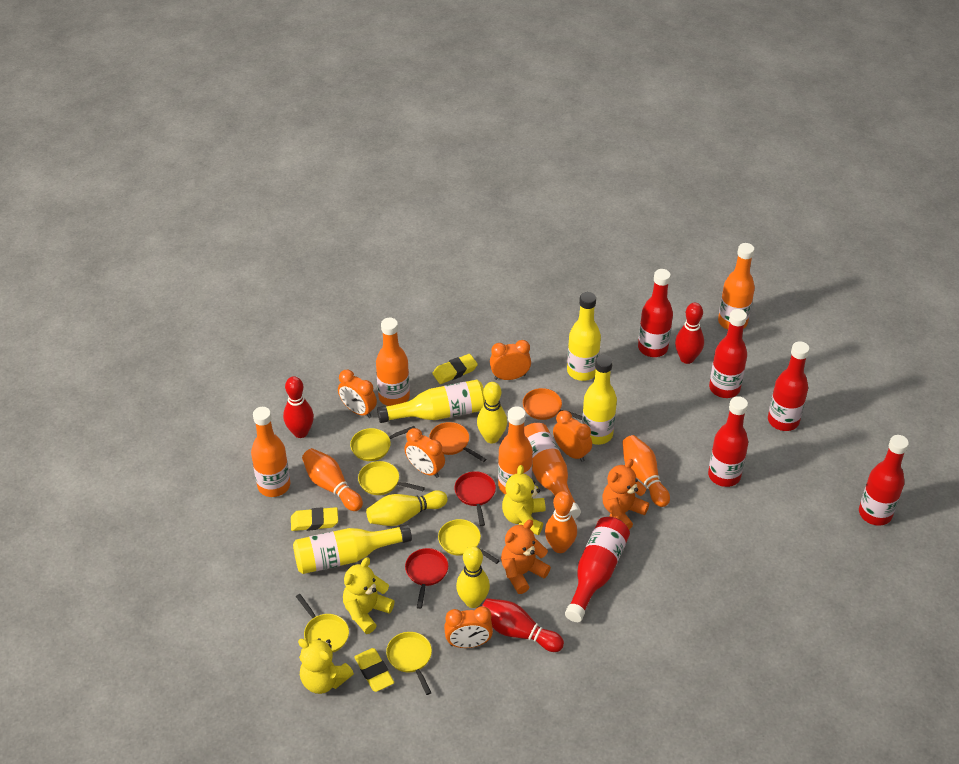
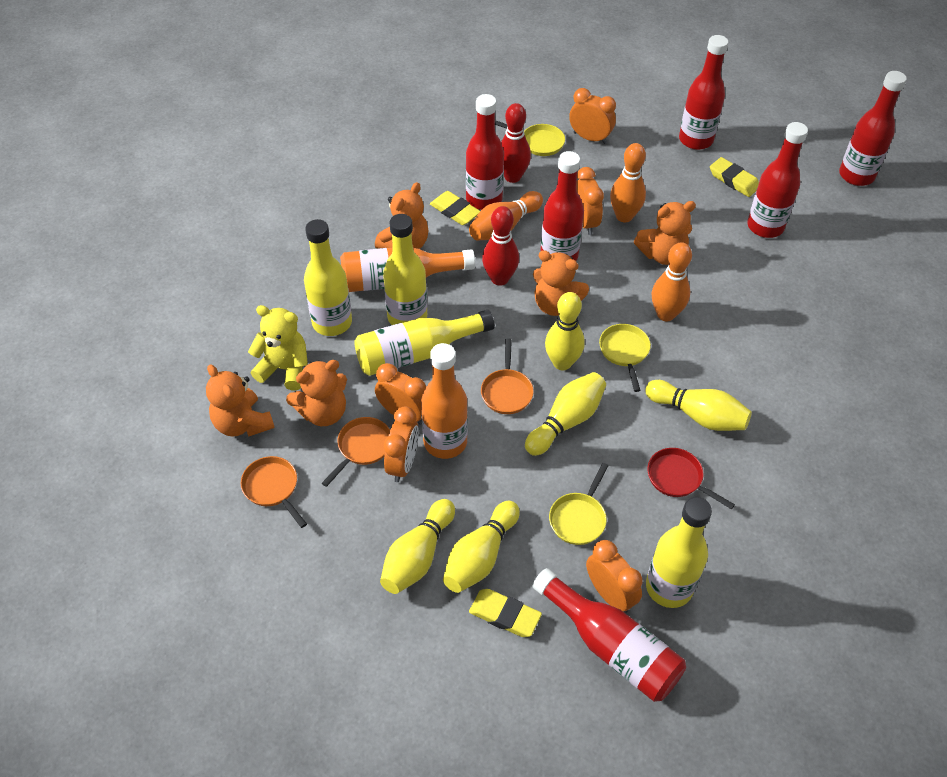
orange bottle: 5 -> 2
orange pan: 2 -> 3
orange teddy bear: 2 -> 5
red bowling pin: 3 -> 2
red pan: 2 -> 1
yellow bowling pin: 3 -> 5
yellow pan: 5 -> 3
yellow teddy bear: 3 -> 1

